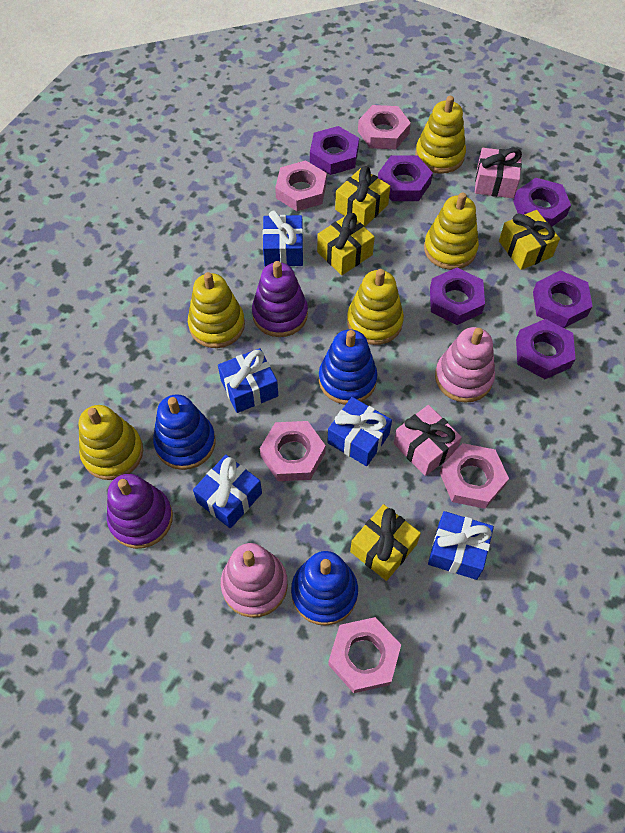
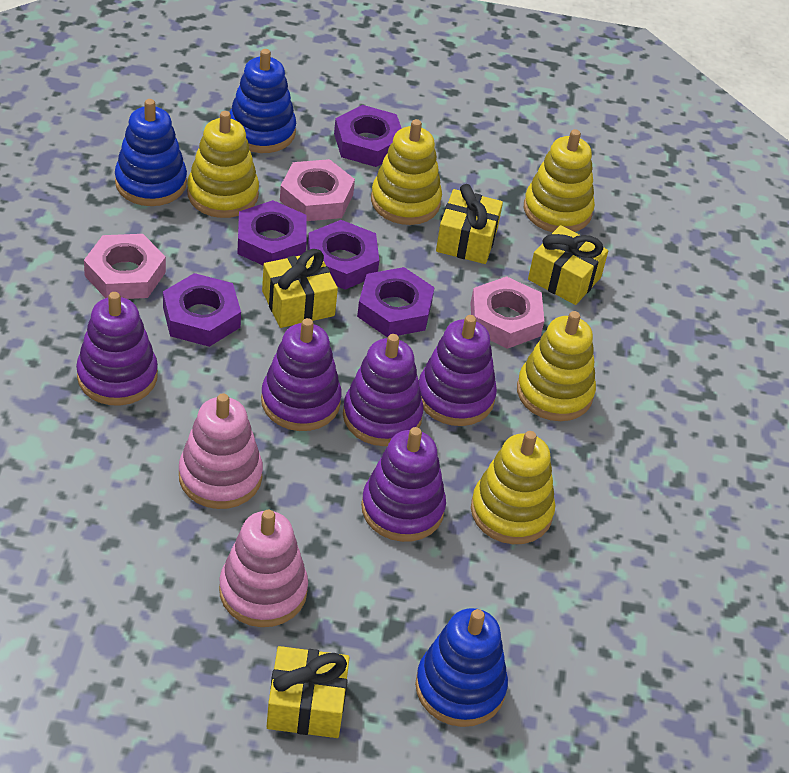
blue gift: 5 -> 0
pink gift: 2 -> 0
pink nut: 5 -> 3
purple nut: 6 -> 5
purple stacking toy: 2 -> 5

